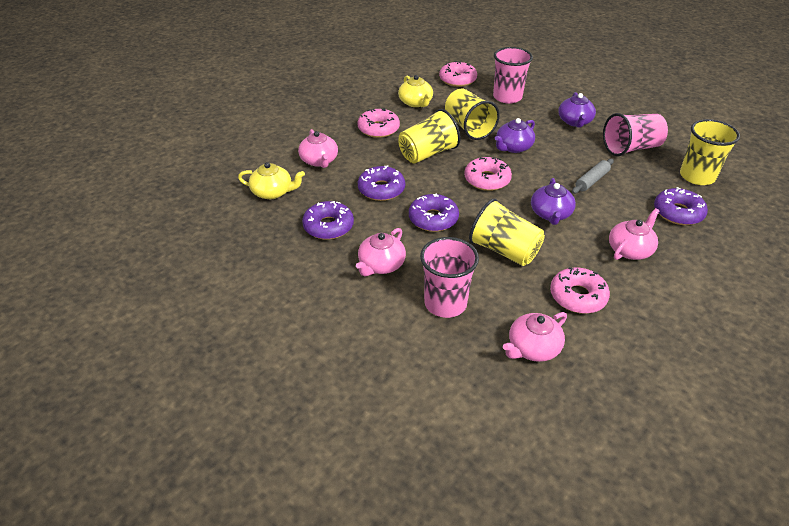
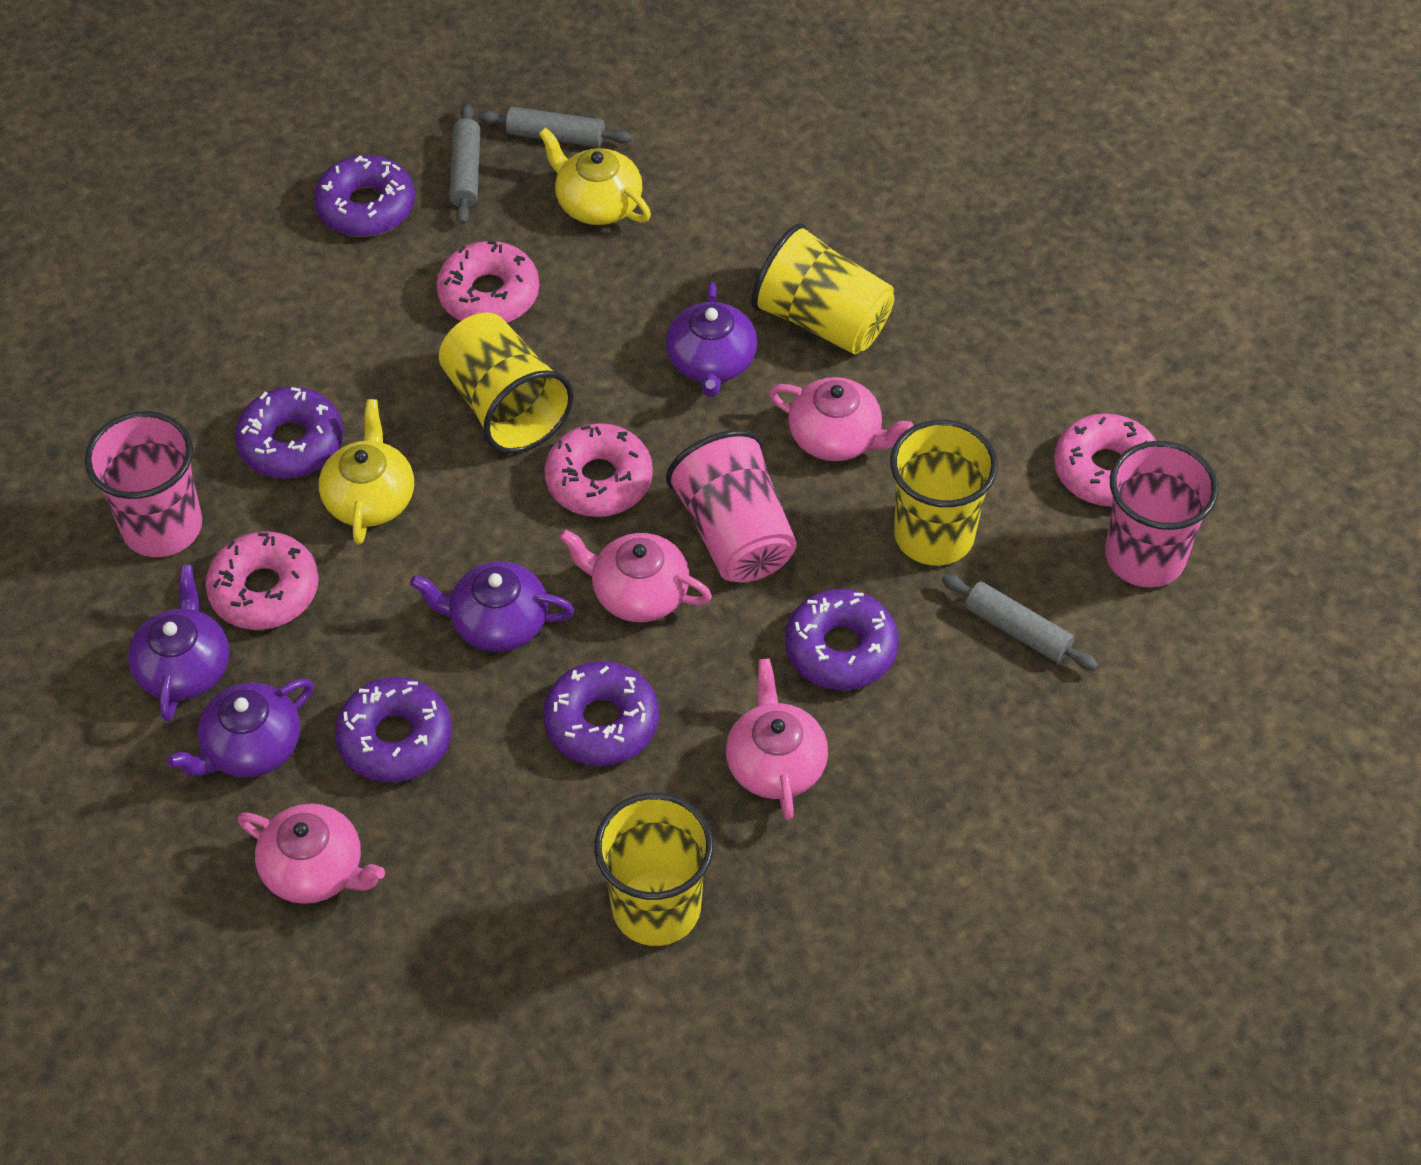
grey rolling pin: 1 -> 3
purple donut: 4 -> 5
purple teapot: 3 -> 4

